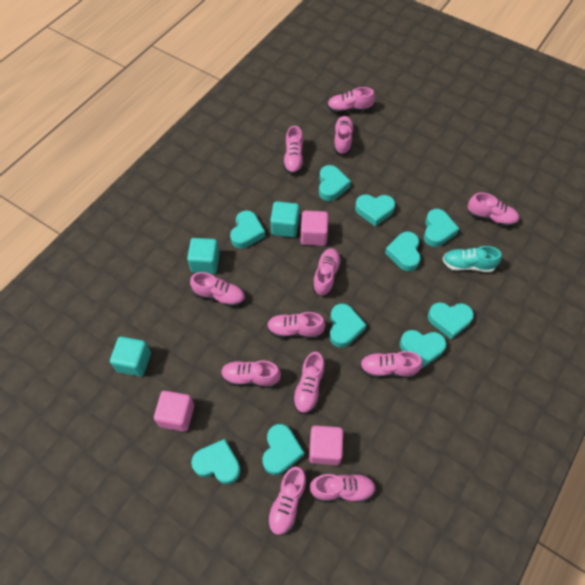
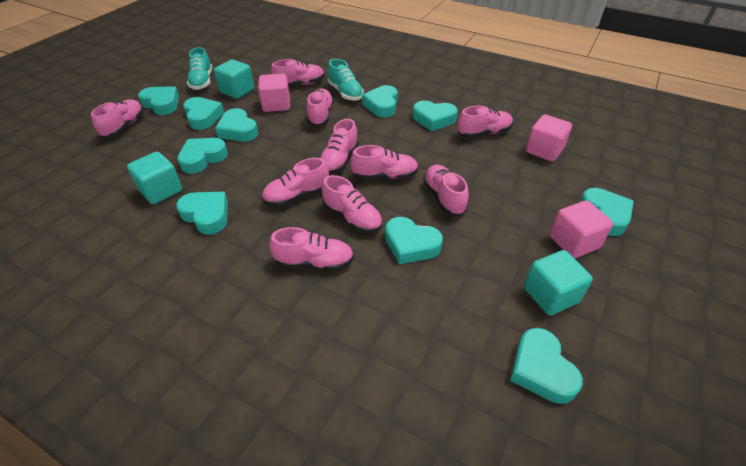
pink shoe: 12 -> 10
turquoise shoe: 1 -> 2

